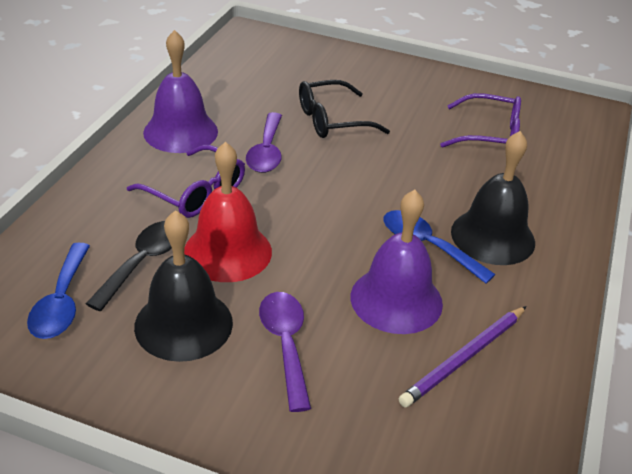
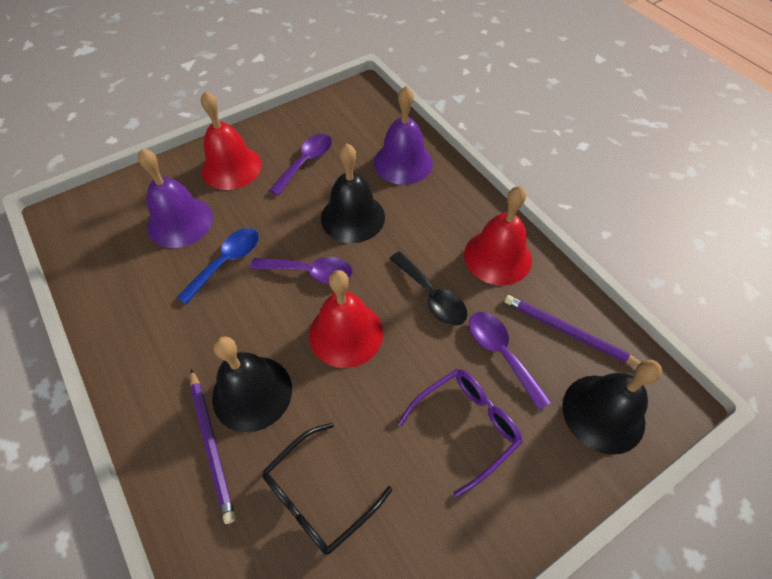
black bell: 2 -> 3
blue spoon: 2 -> 1
purple glasses: 2 -> 1
purple pencil: 1 -> 2
purple spoon: 2 -> 3
red bell: 1 -> 3

